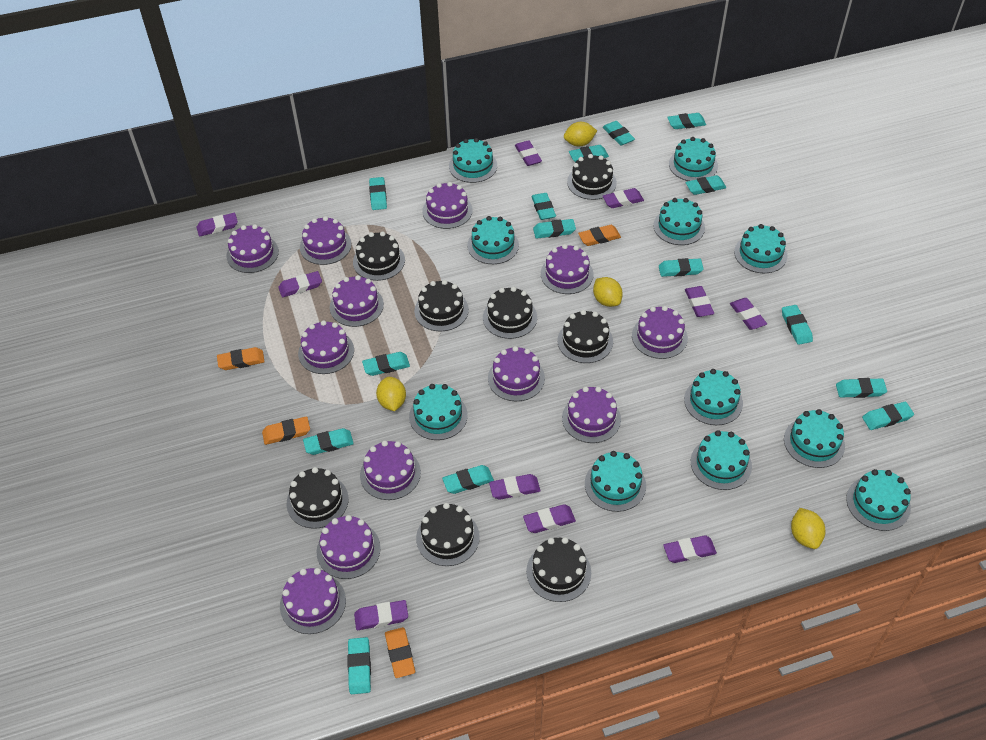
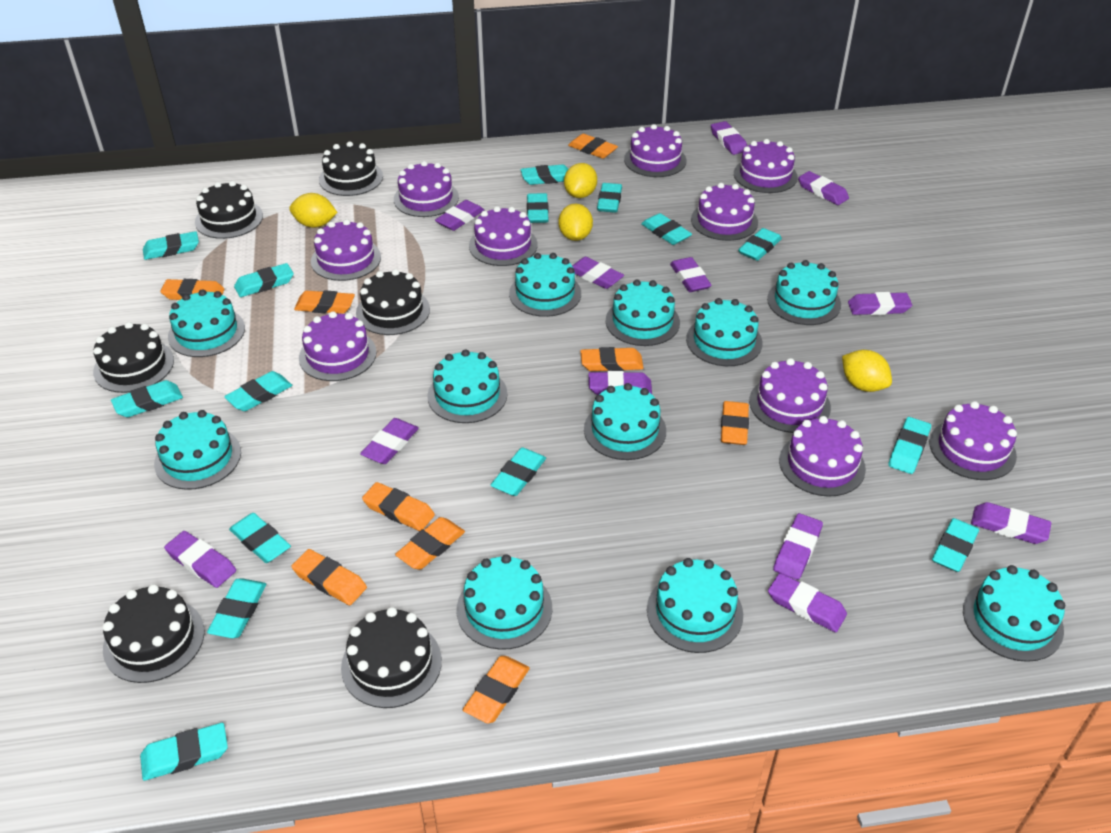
black cake: 8 -> 6
orange eraser: 4 -> 9
purple cake: 12 -> 10
purple eraser: 10 -> 12

